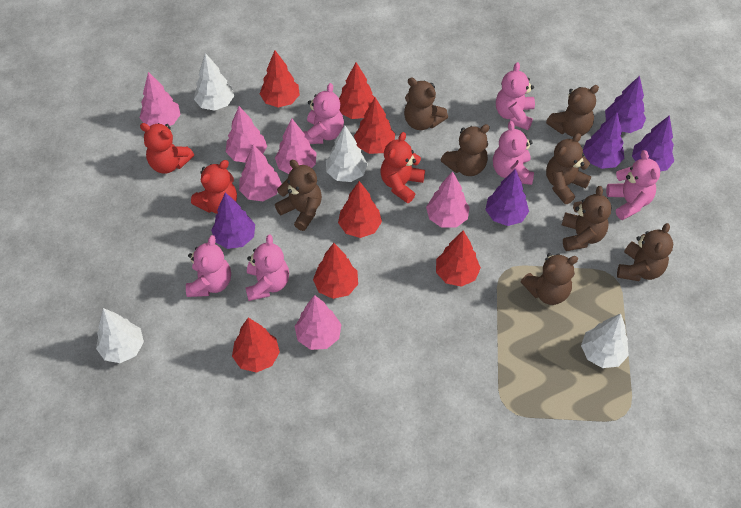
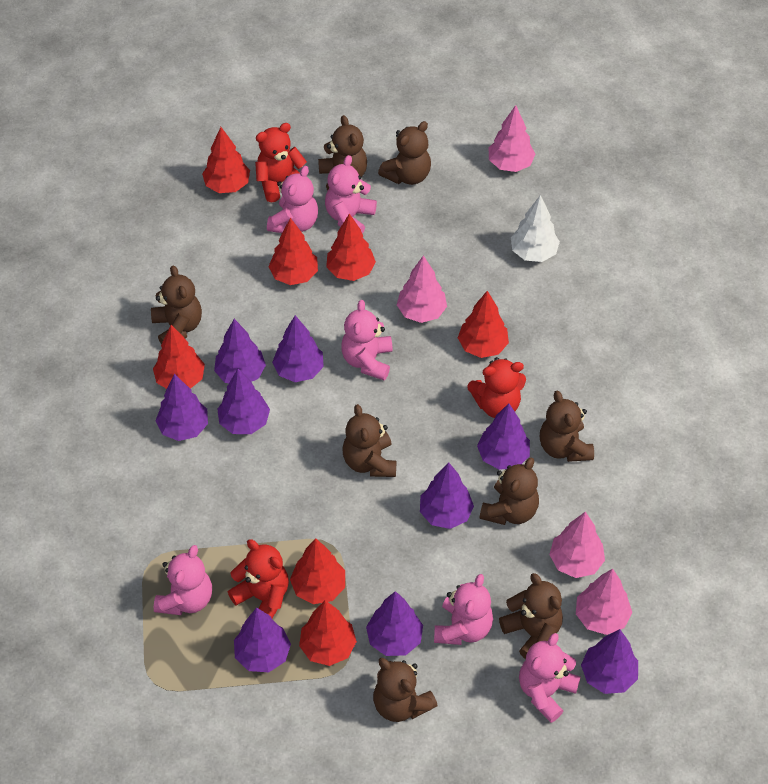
pink tree: 6 -> 4
purple tree: 5 -> 9
white tree: 4 -> 1

